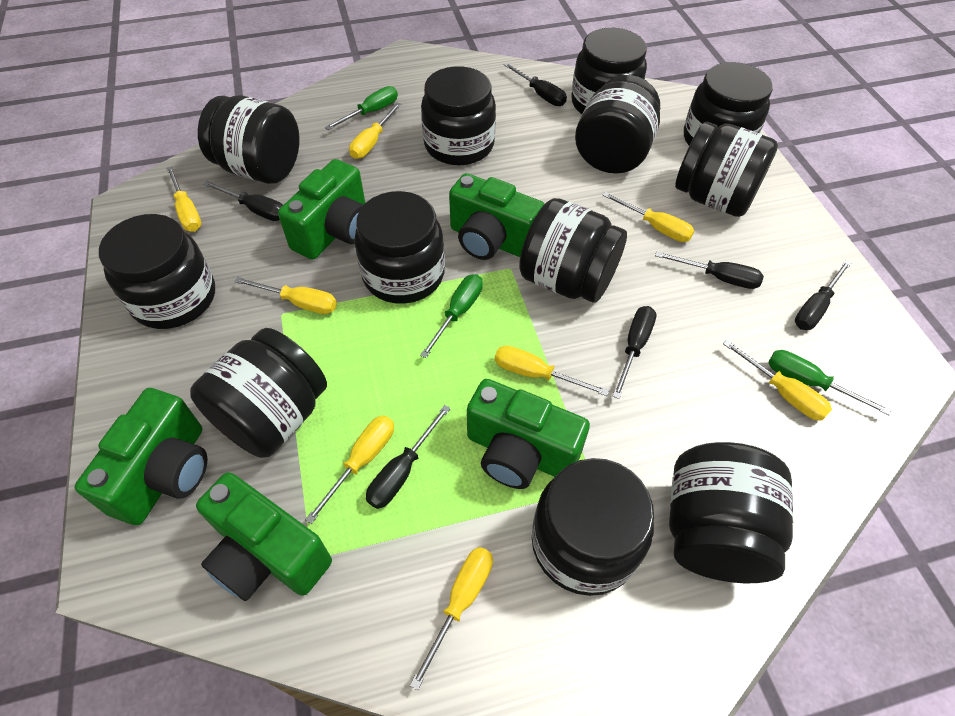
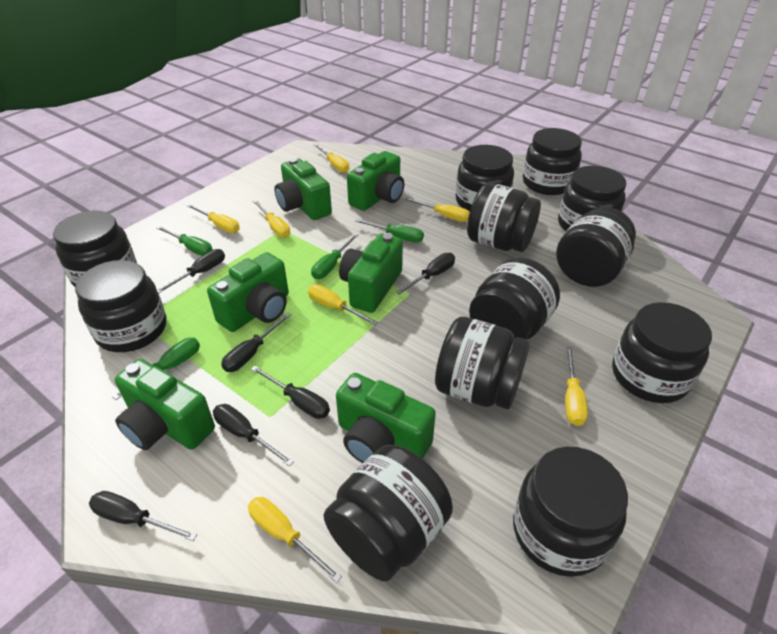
green camera: 5 -> 6
green screwdriver: 3 -> 4
yellow screwdriver: 8 -> 7

